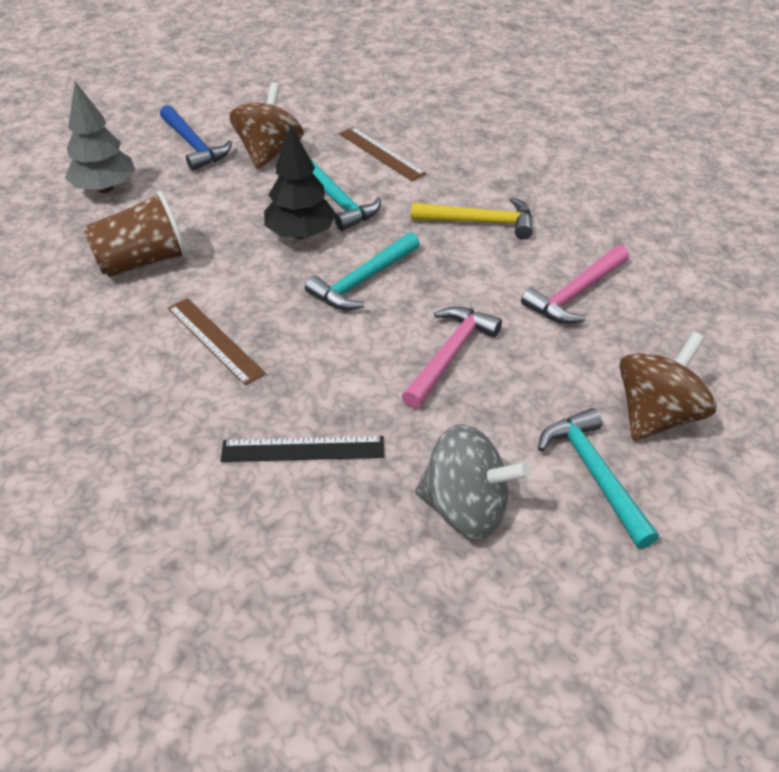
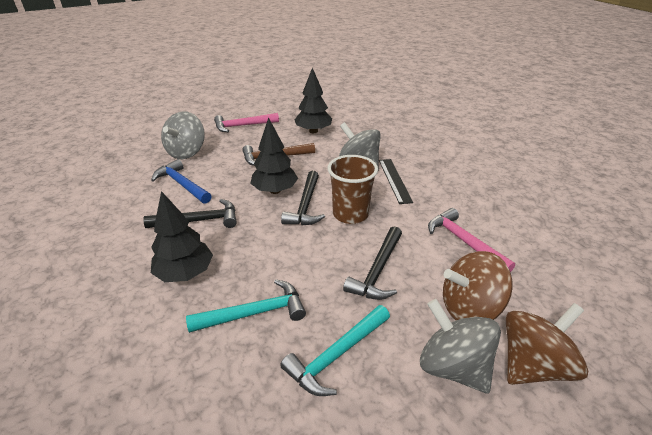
black hammer: 0 -> 3
black tree: 1 -> 3
brown hammer: 0 -> 1
brown ruler: 2 -> 0
grey spinning top: 1 -> 3
grey tree: 1 -> 0
turquoise hammer: 3 -> 2
yellow hammer: 1 -> 0

